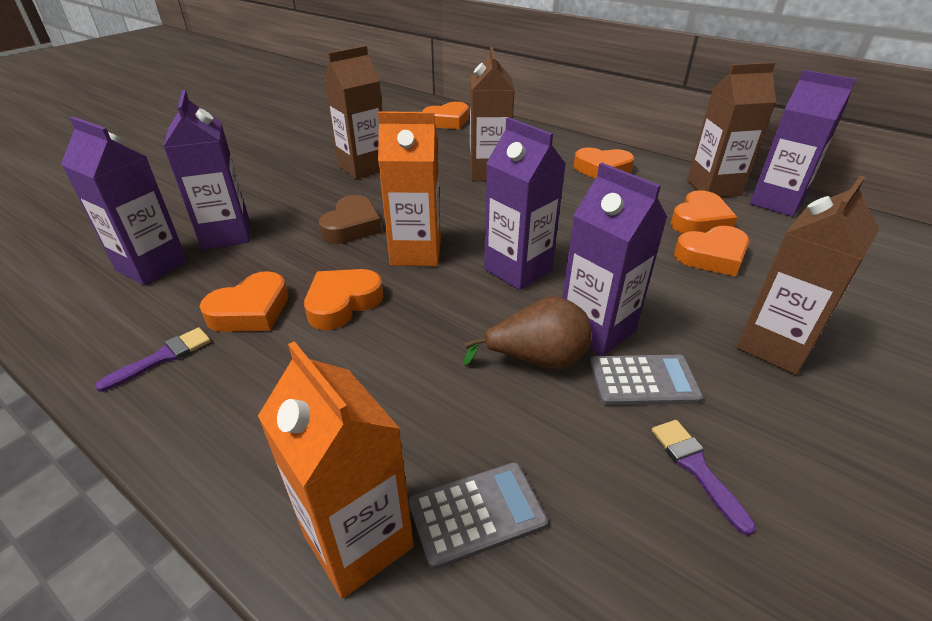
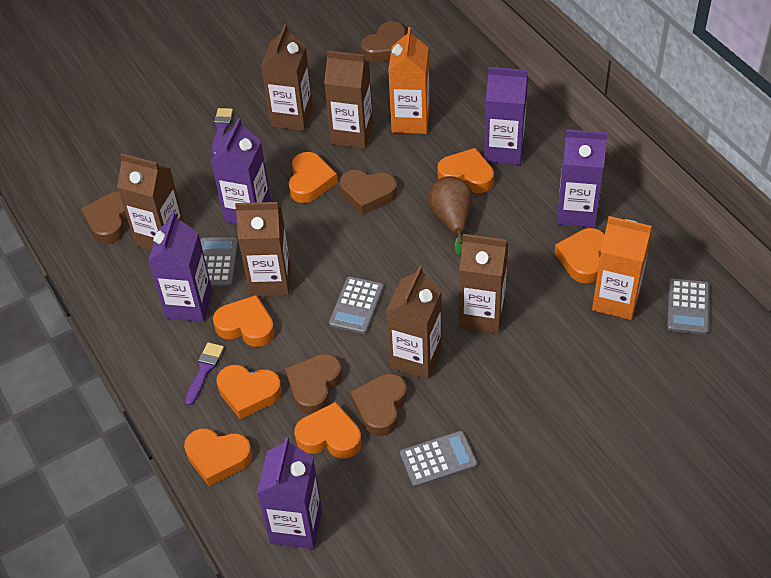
brown carton: 4 -> 6
brown heart: 1 -> 5
grey calculator: 2 -> 4
orange heart: 6 -> 7

